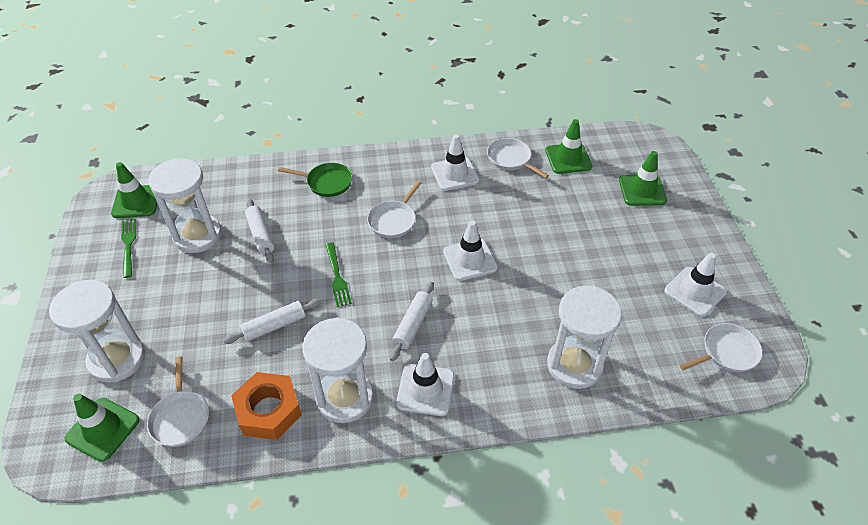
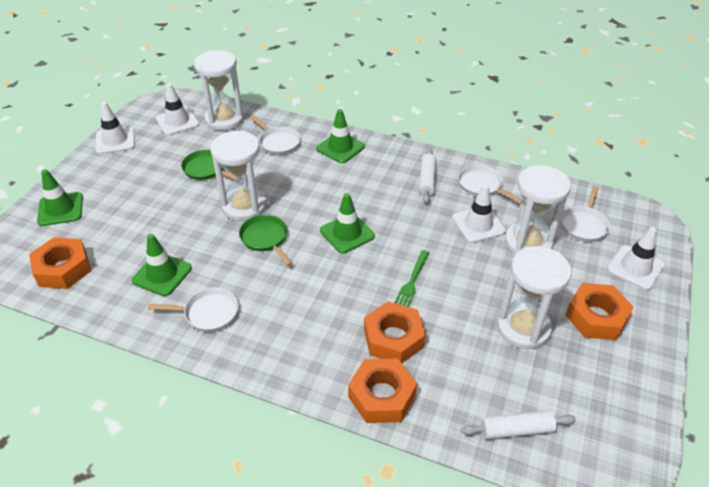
green fork: 2 -> 1
green pan: 1 -> 2
orange nut: 1 -> 4
white rolling pin: 3 -> 2

